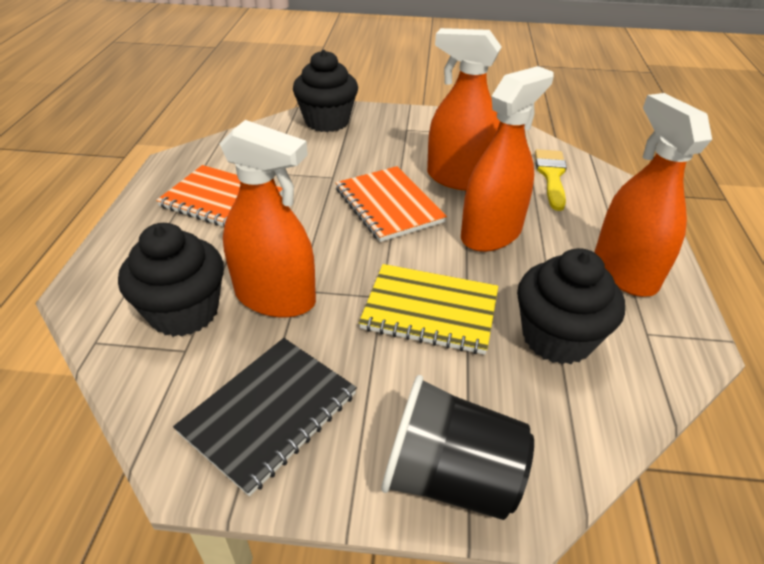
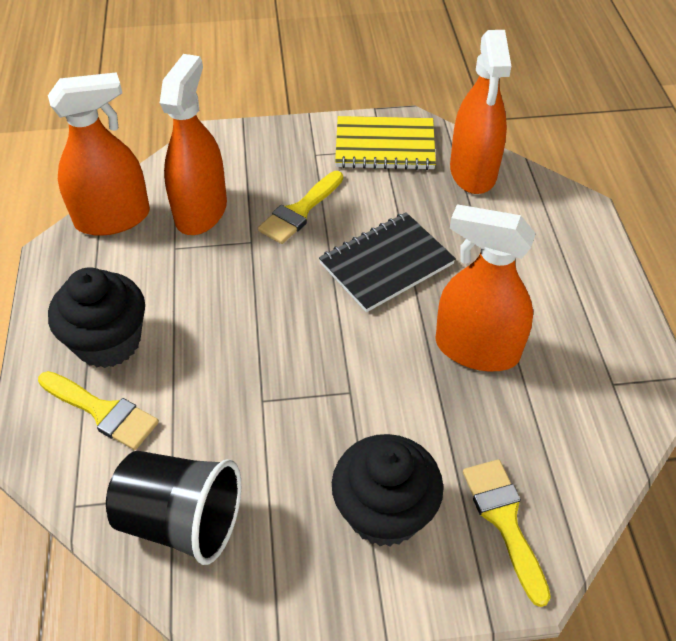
black cupcake: 3 -> 2
orange notebook: 2 -> 0
yellow brush: 1 -> 3

